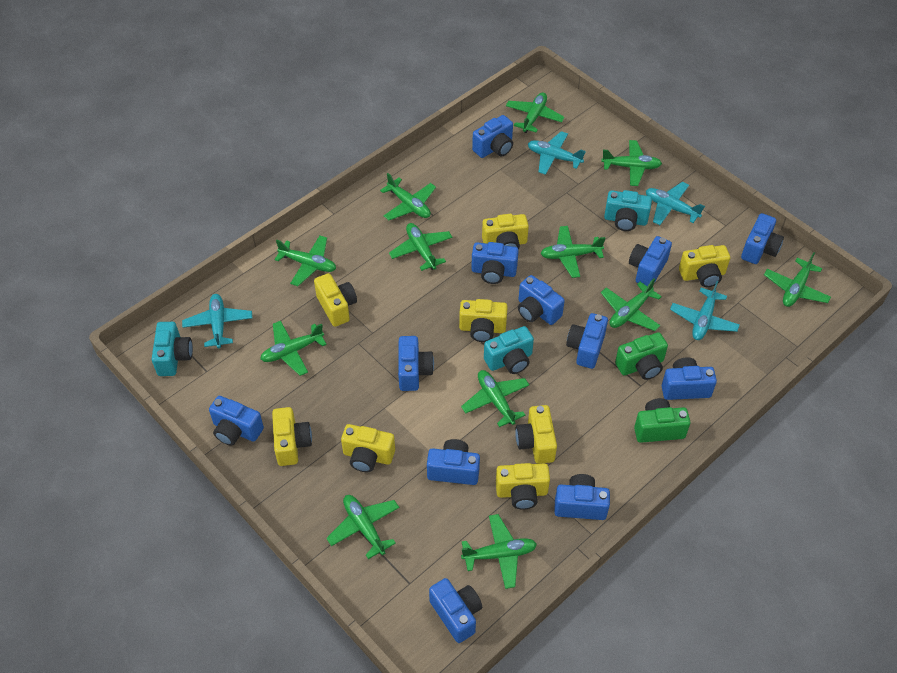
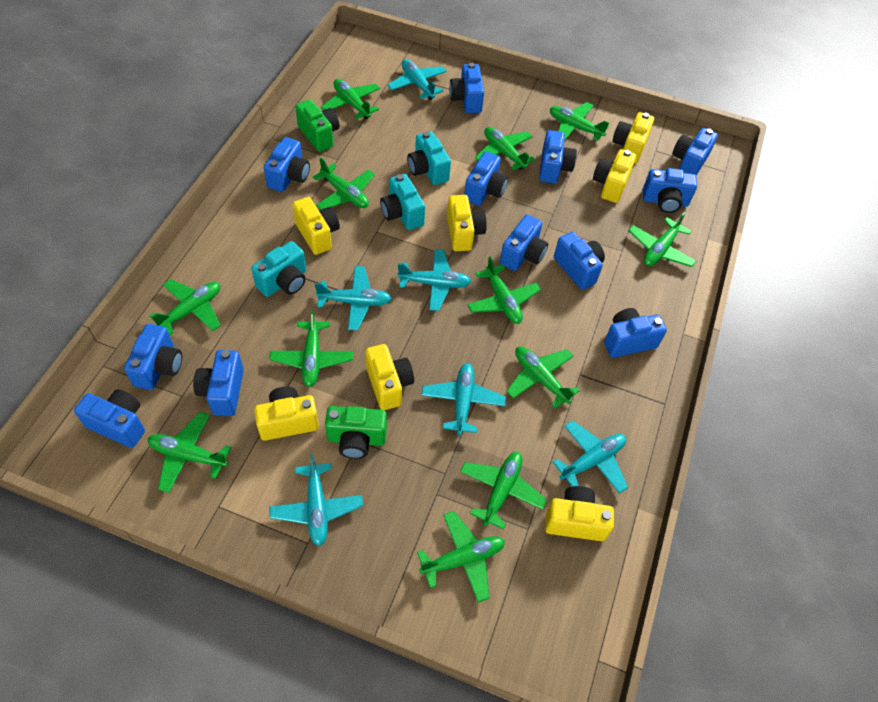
turquoise plane: 4 -> 6
yellow camera: 8 -> 7

